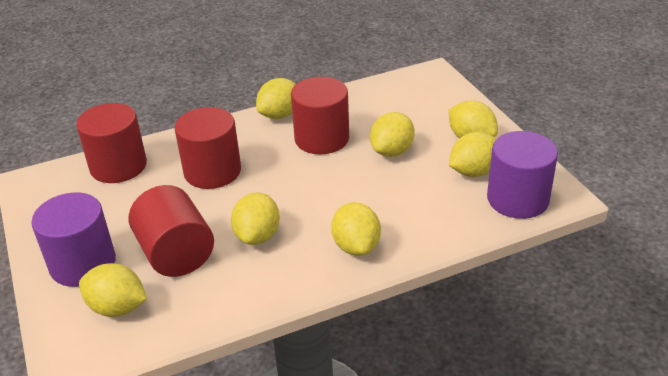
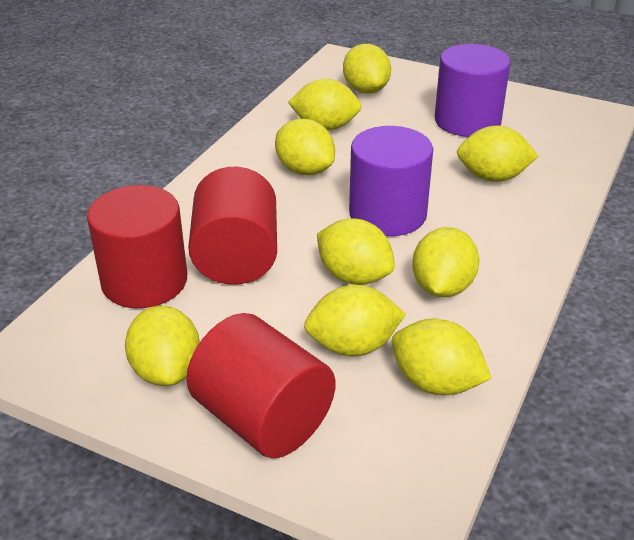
red cylinder: 4 -> 3
yellow lemon: 7 -> 9

